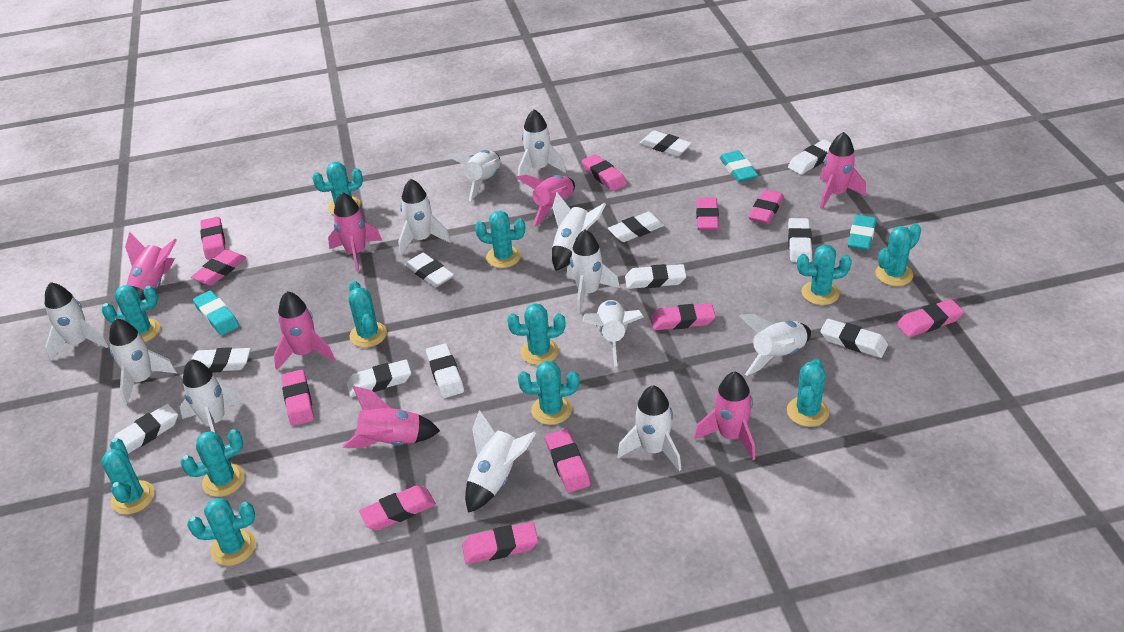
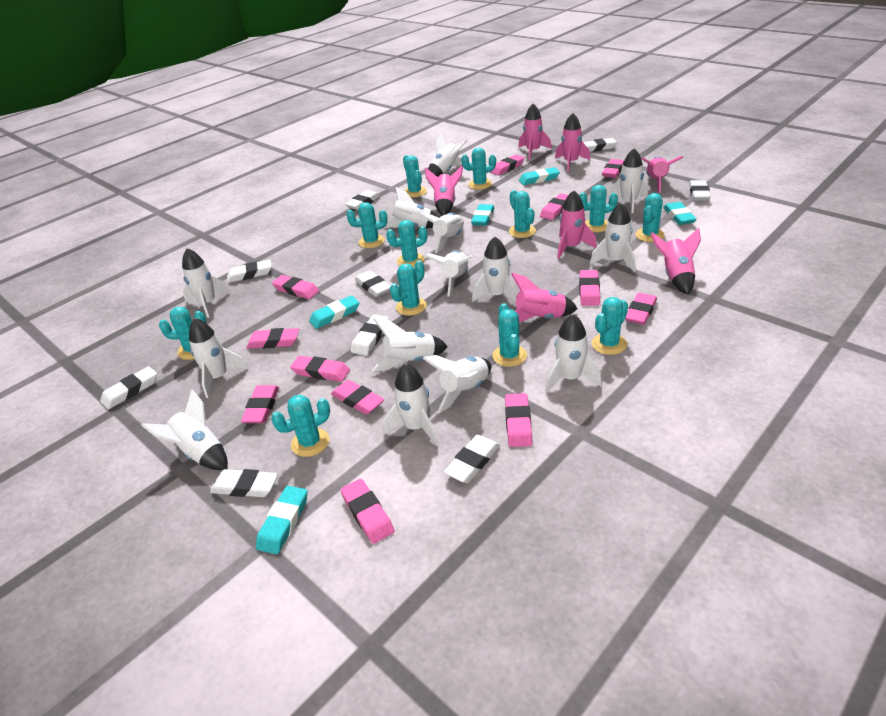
pink eraser: 11 -> 12
turquoise eraser: 3 -> 5
white eraser: 11 -> 9
white rocket: 12 -> 14

